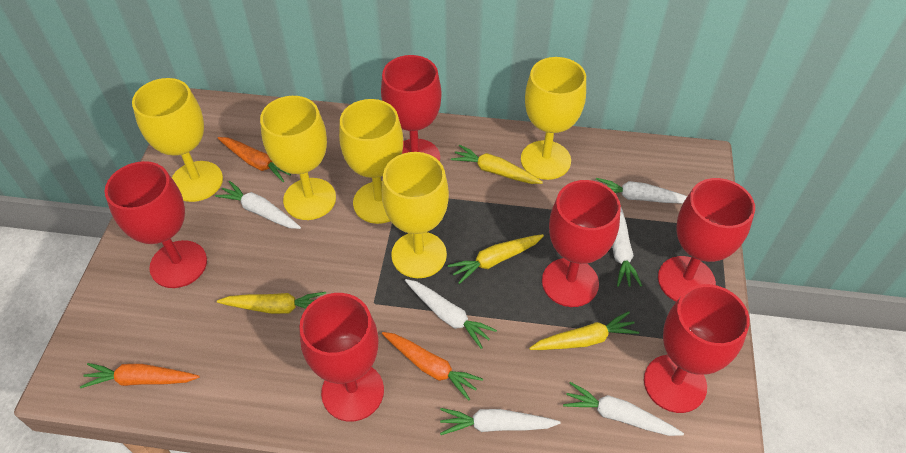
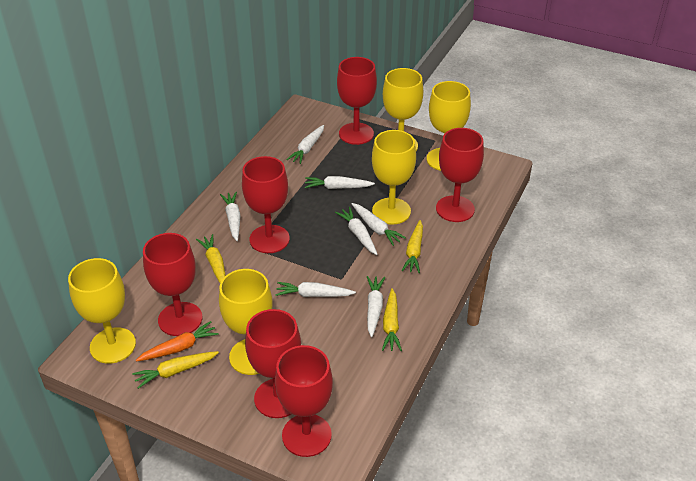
orange carrot: 3 -> 1
white carrot: 6 -> 7

